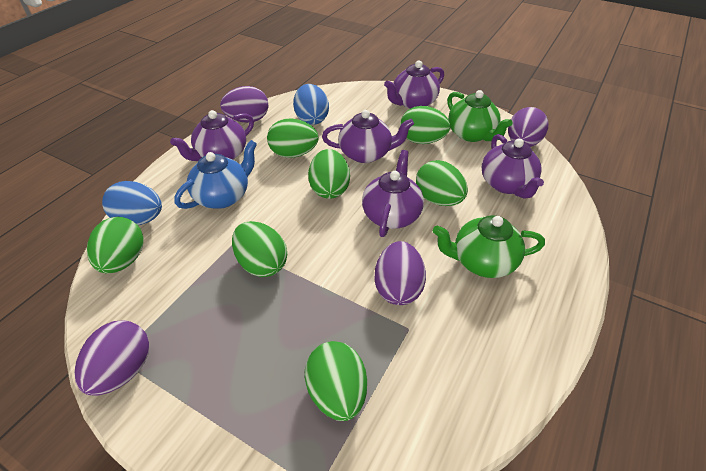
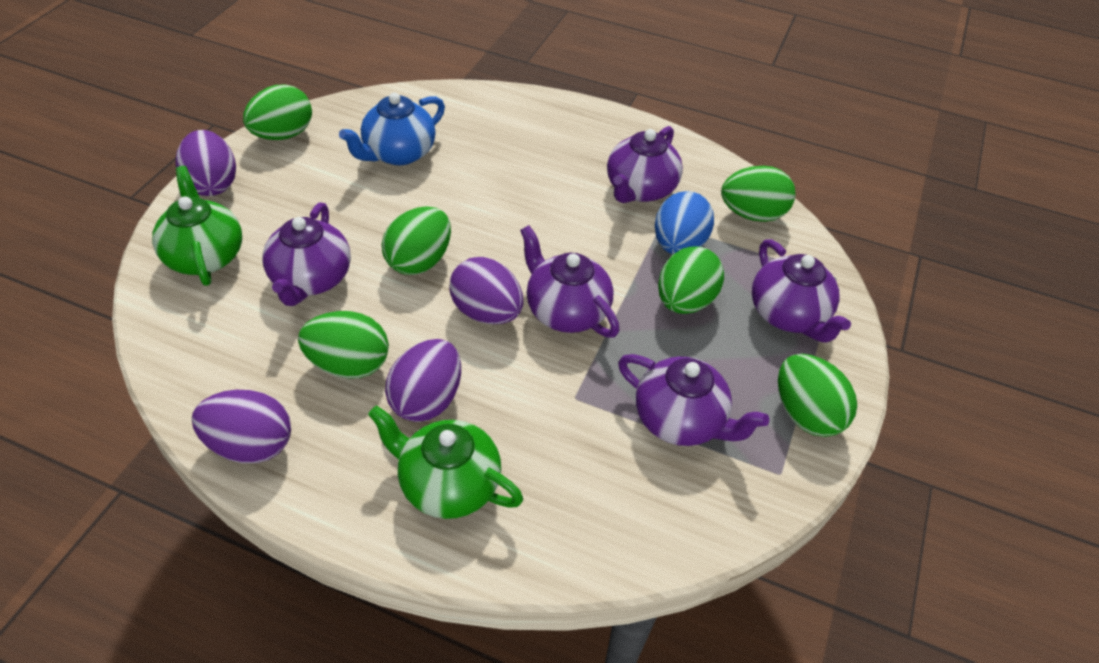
blue egg: 2 -> 1
green egg: 7 -> 6

